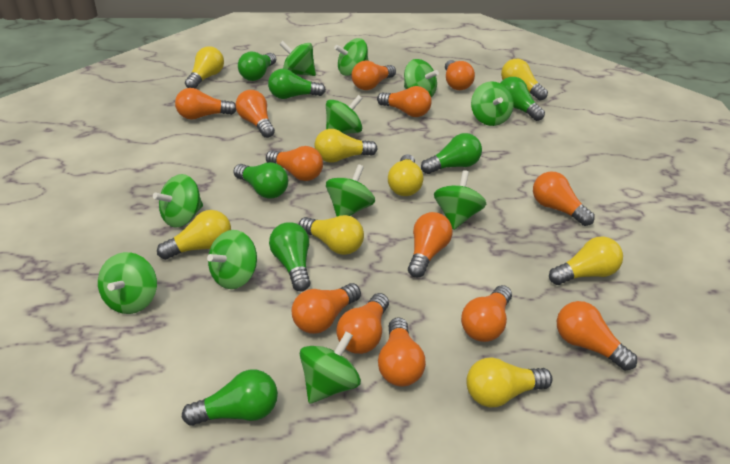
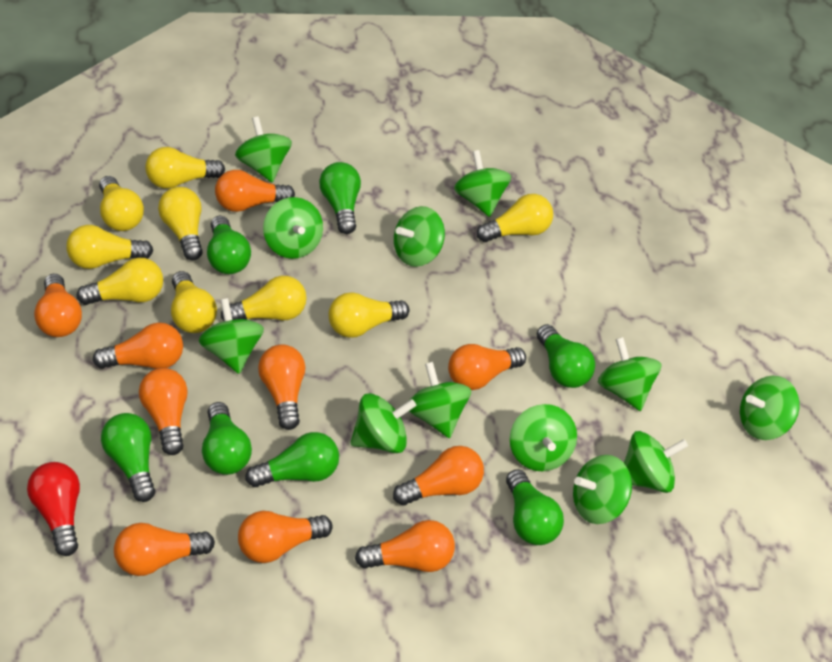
green spinning top: 11 -> 12
orange light bulb: 13 -> 10
red light bulb: 0 -> 1
yellow light bulb: 8 -> 9

